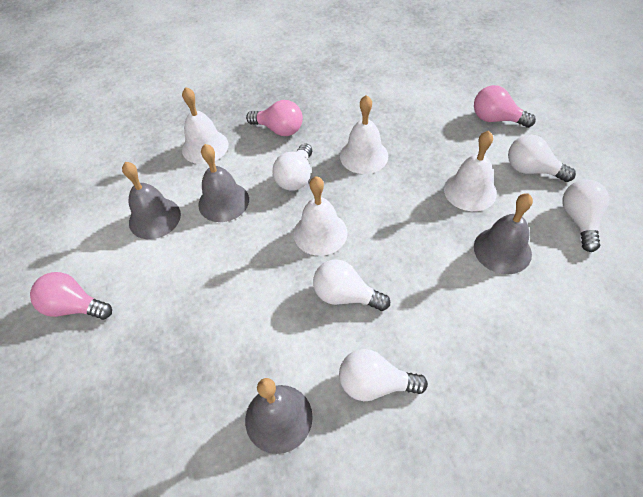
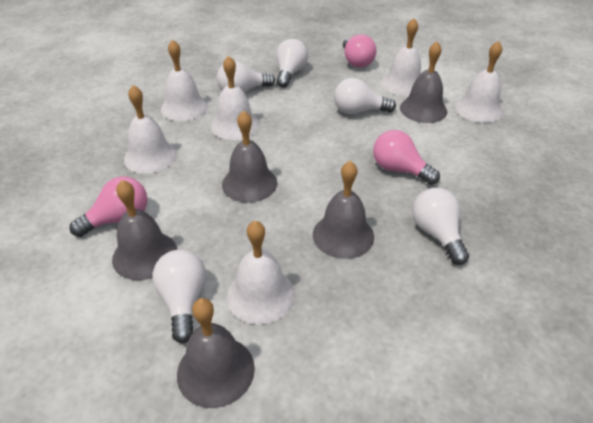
grey bell: 4 -> 5
white bell: 4 -> 6

